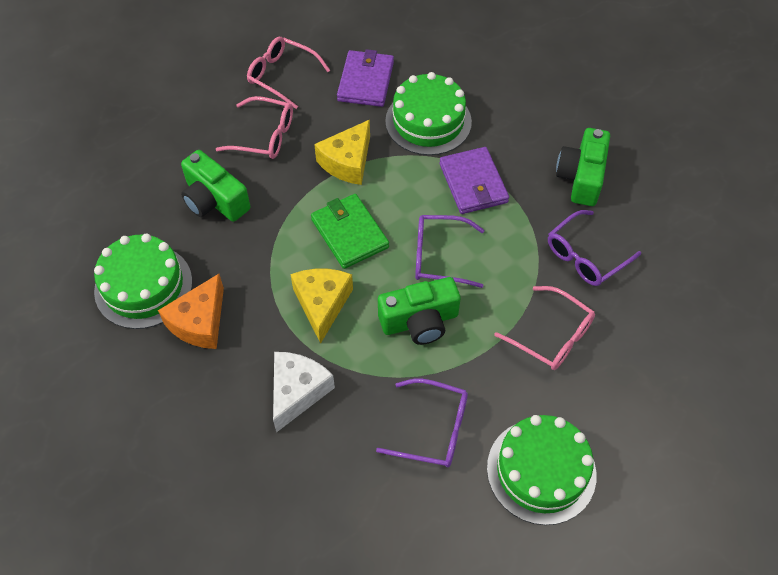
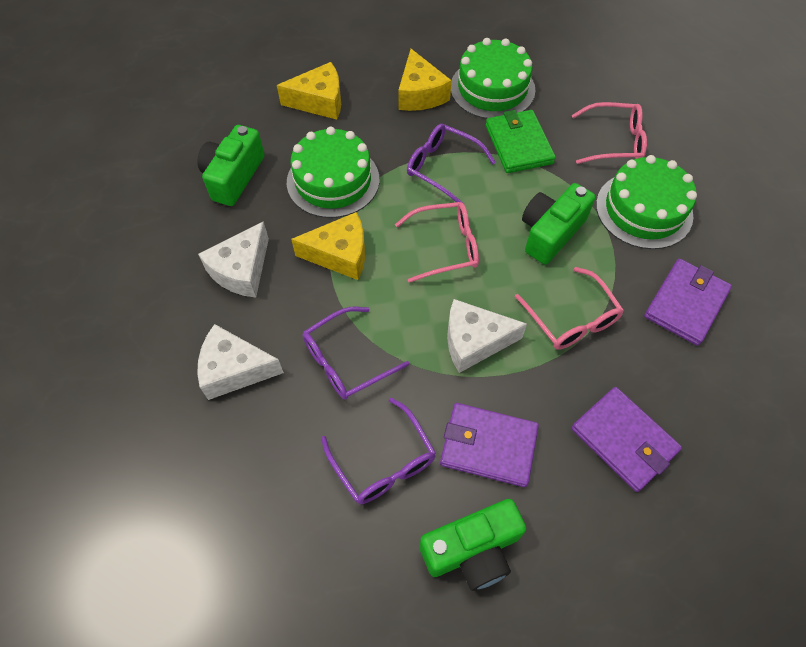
orange cheese: 1 -> 0
purple wallet: 2 -> 3
white cheese: 1 -> 3
yellow cheese: 2 -> 3

